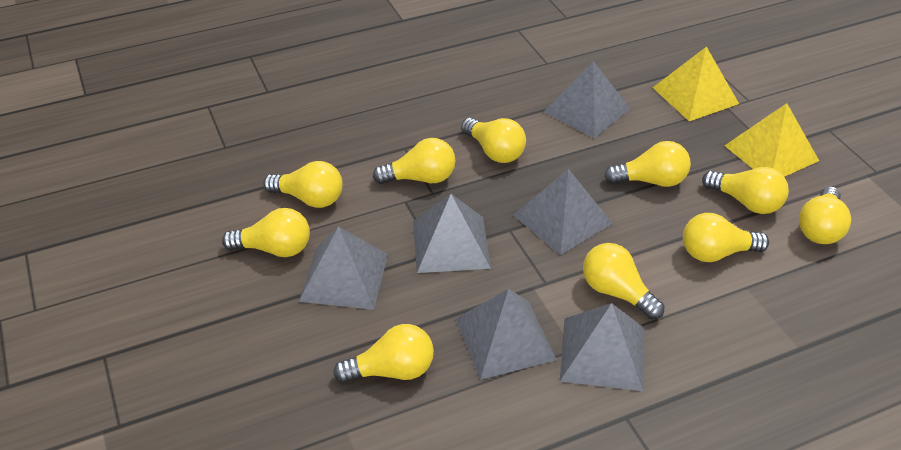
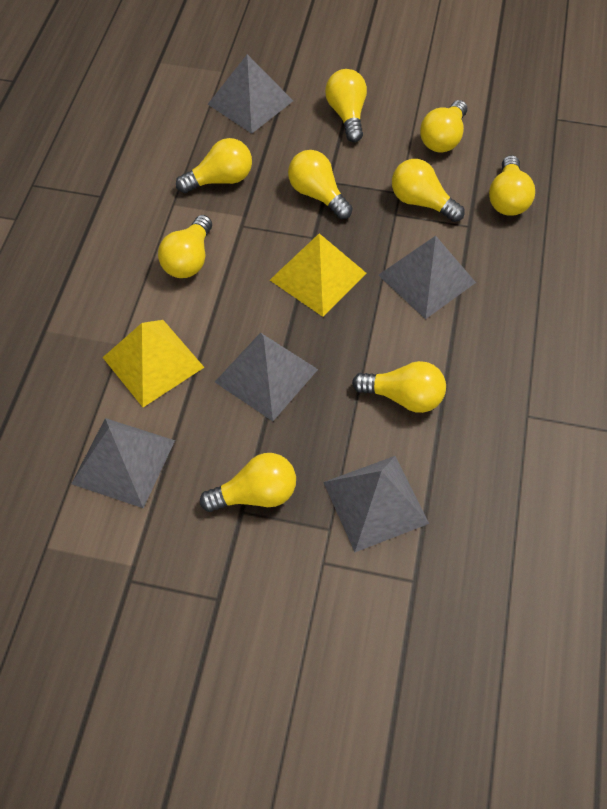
grey pyramid: 6 -> 5
yellow light bulb: 10 -> 9

